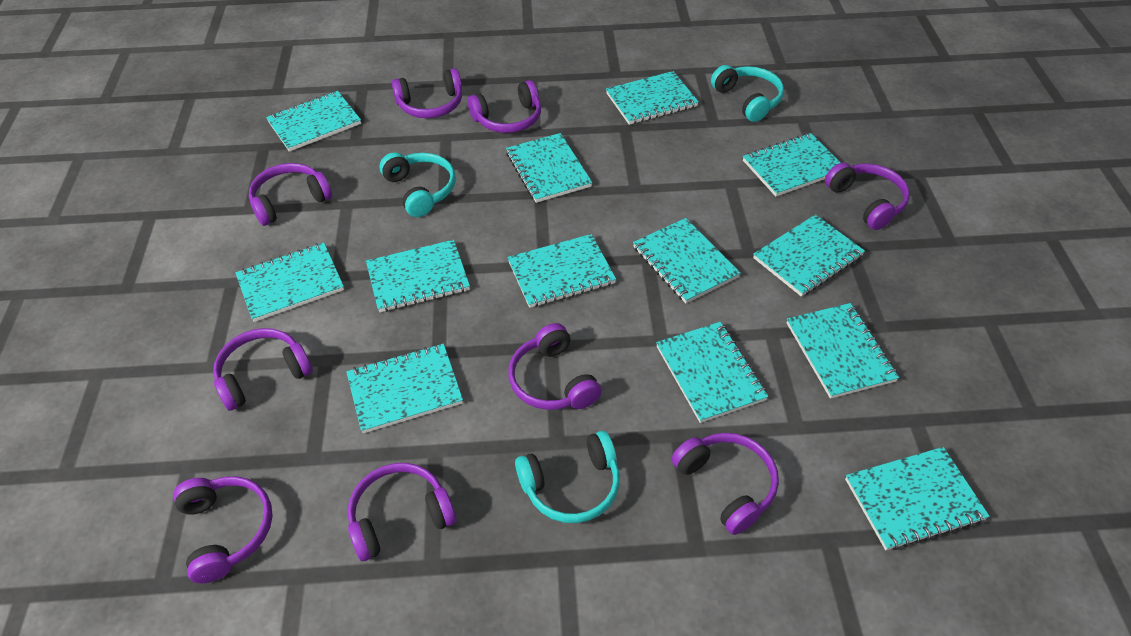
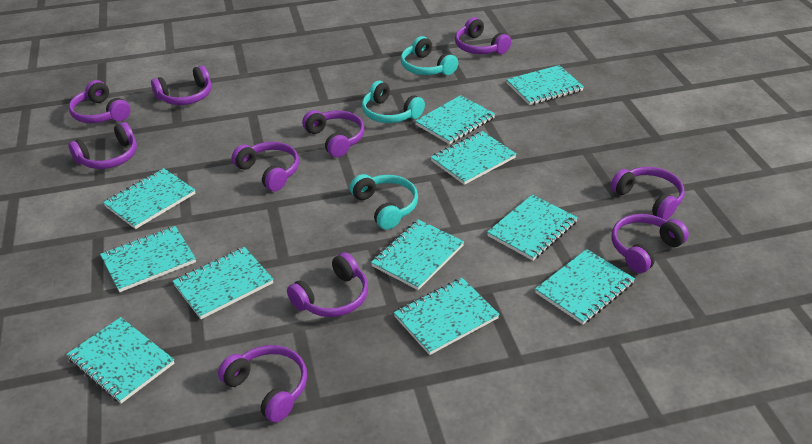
purple headphones: 9 -> 10
turquoise notebook: 13 -> 11

